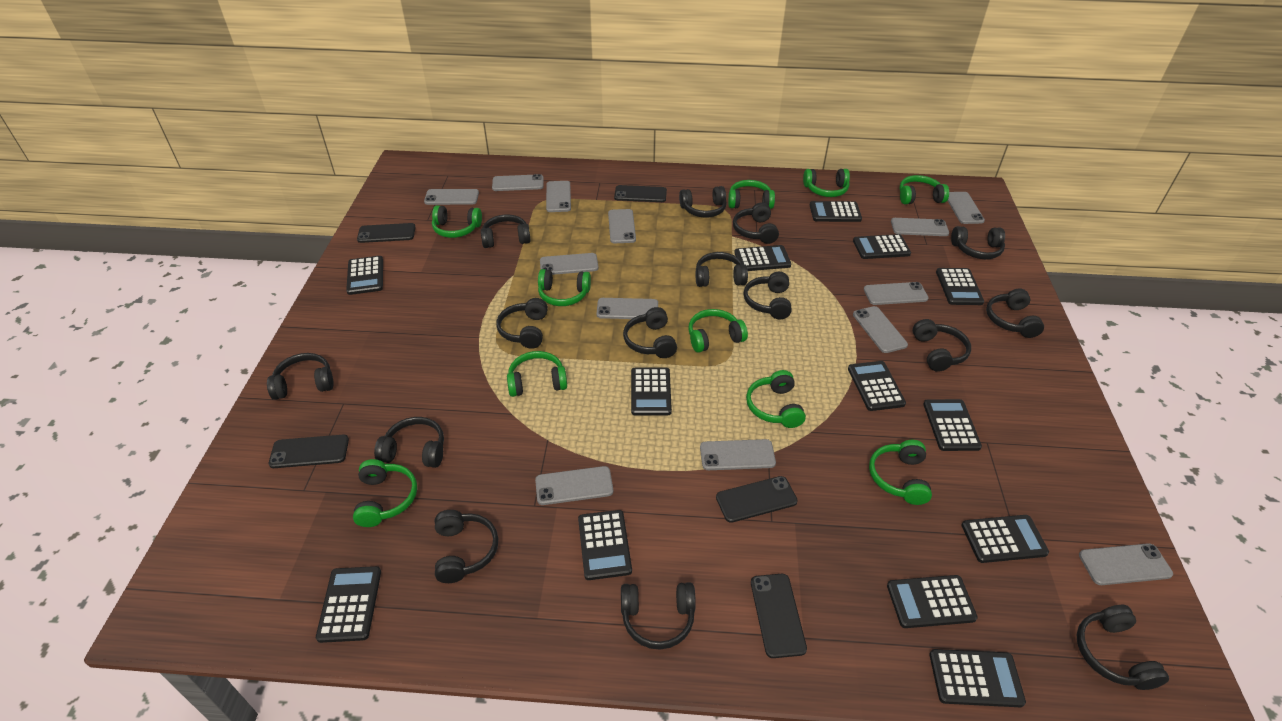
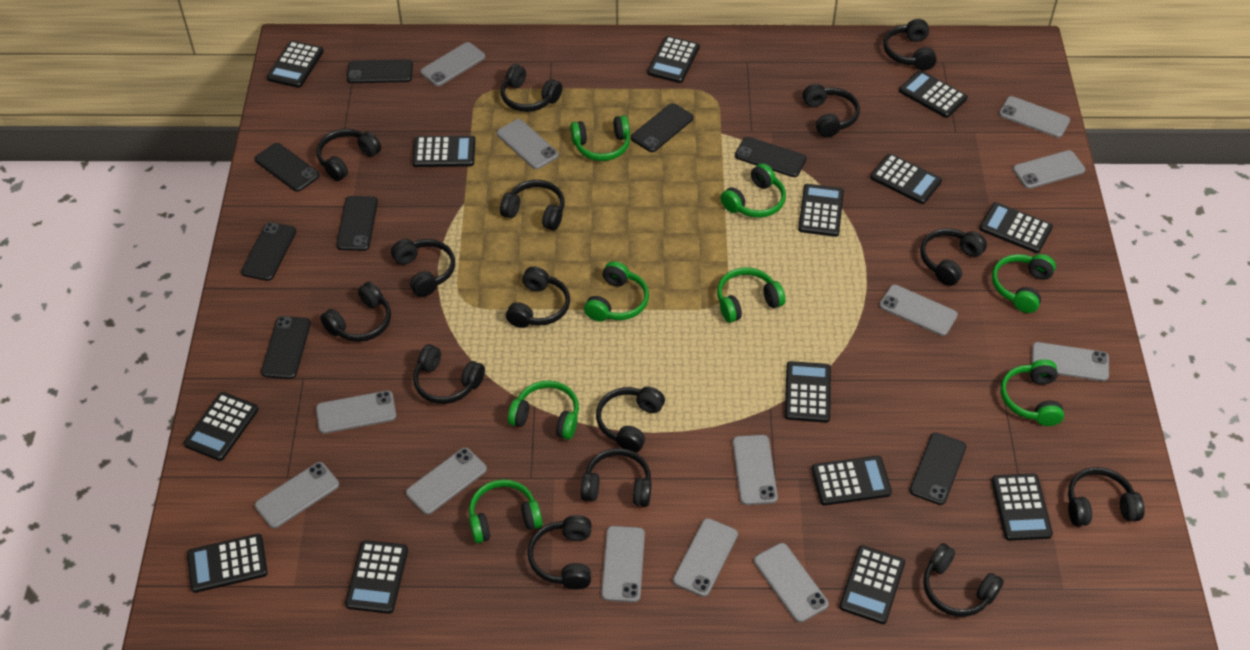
black calculator: 13 -> 14
black phone: 5 -> 8
green headphones: 10 -> 8

